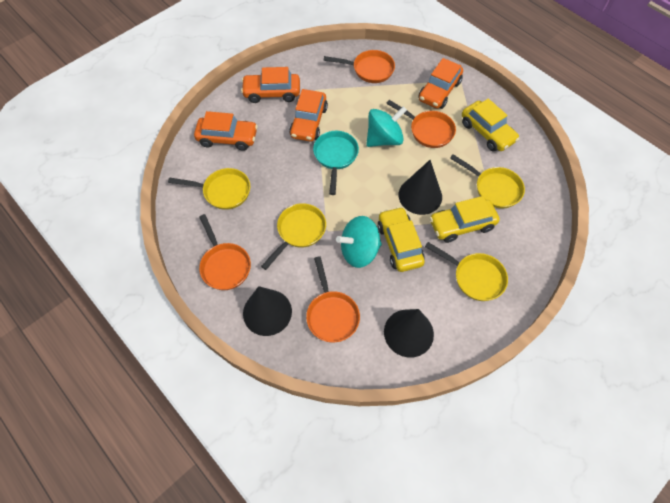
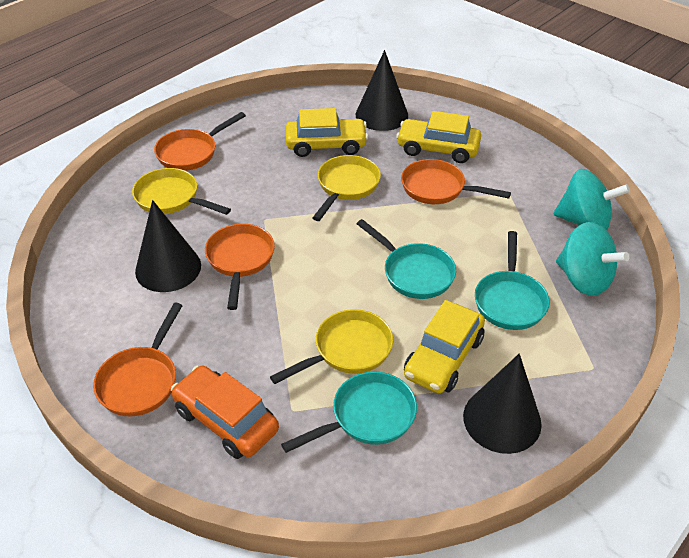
orange car: 4 -> 1
turquoise pan: 1 -> 3
yellow pan: 4 -> 3

